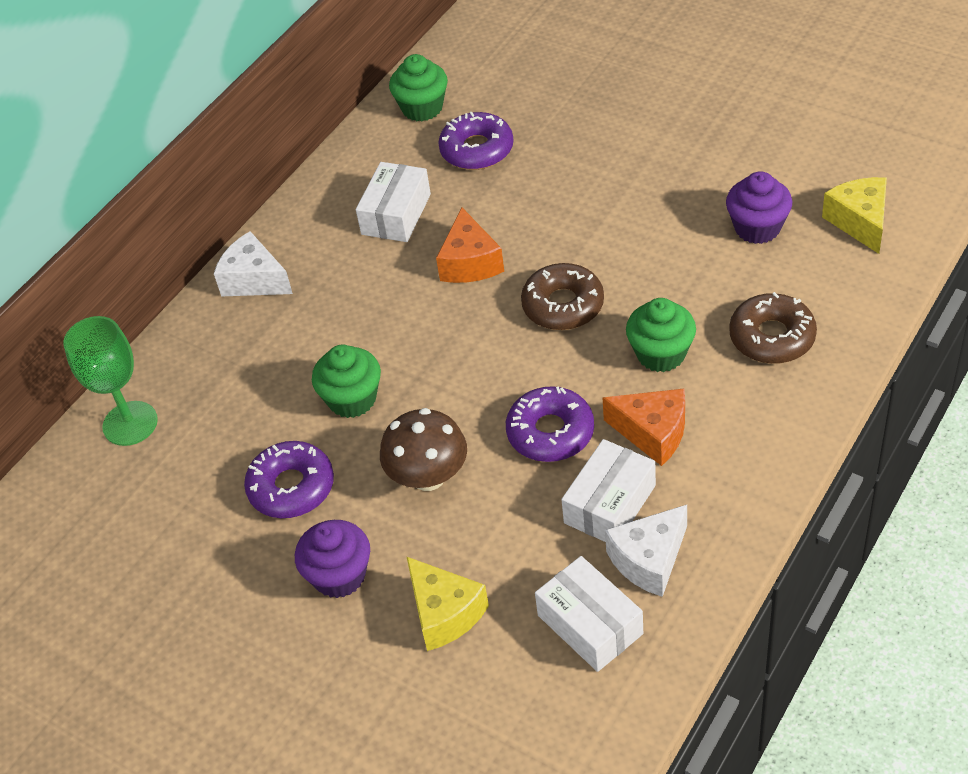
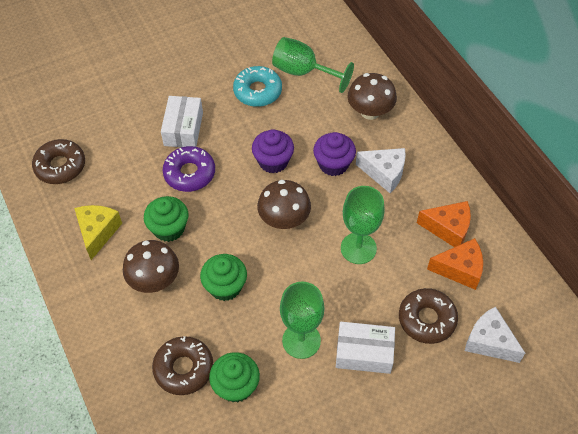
brown donut: 2 -> 3
brown mushroom: 1 -> 3
green goblet: 1 -> 3
purple donut: 3 -> 1
turquoise donut: 0 -> 1
white box: 3 -> 2
yellow cheese: 2 -> 1

